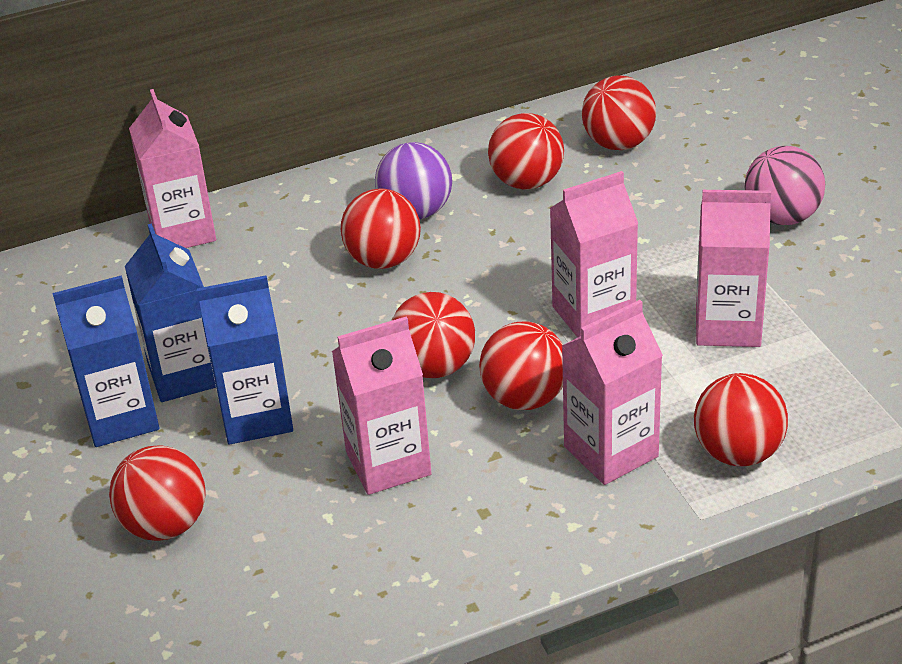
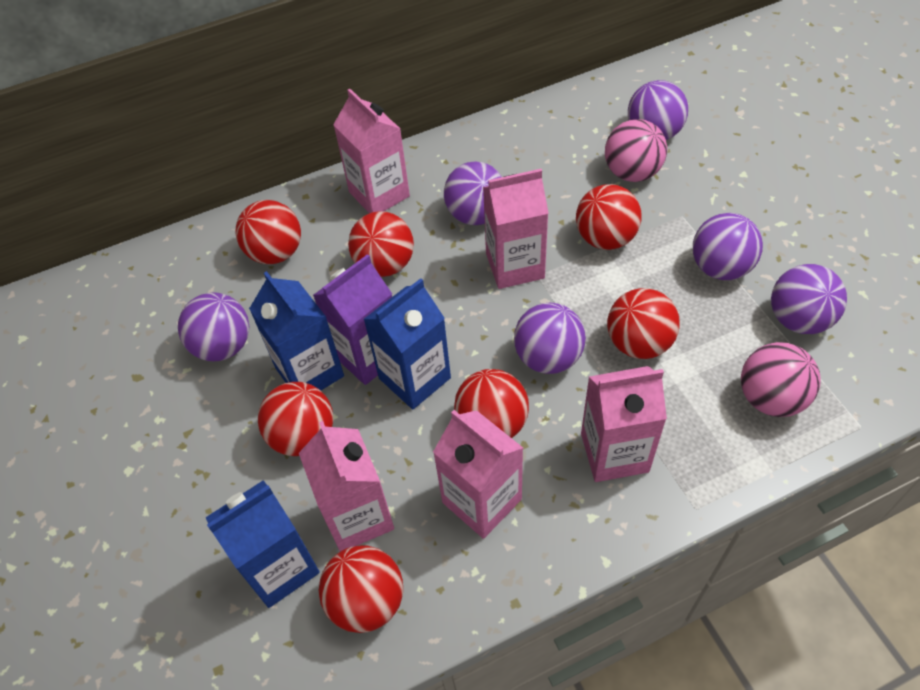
pink ball: 1 -> 2
purple ball: 1 -> 6
purple carton: 0 -> 1

